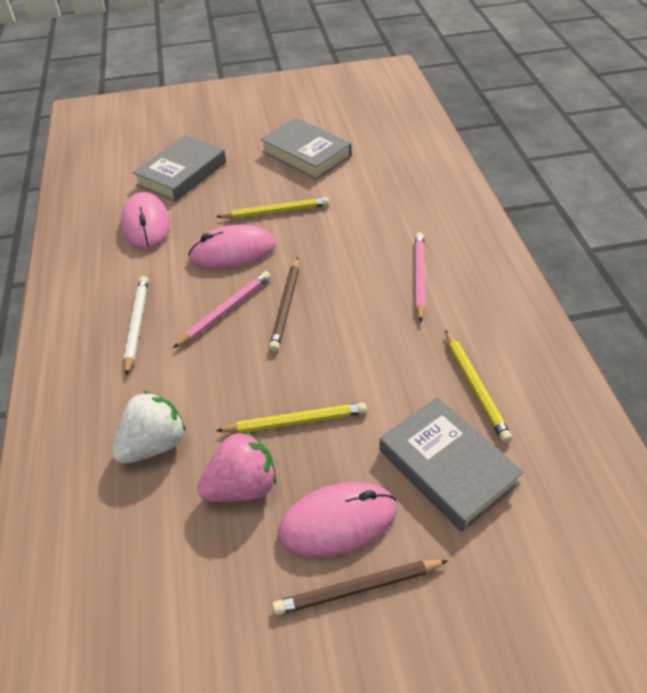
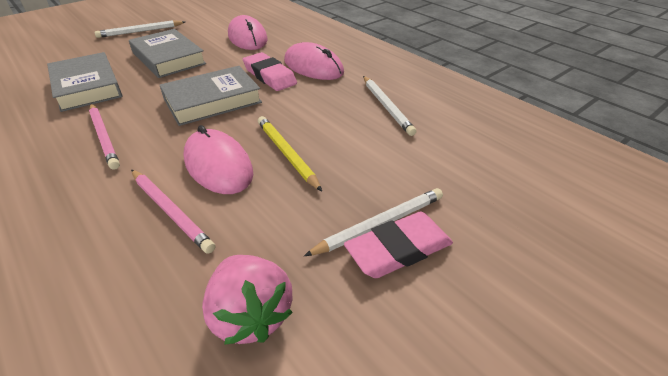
brown pencil: 2 -> 0
pink eraser: 0 -> 2
white pencil: 1 -> 3
white strawberry: 1 -> 0
yellow pencil: 3 -> 1

